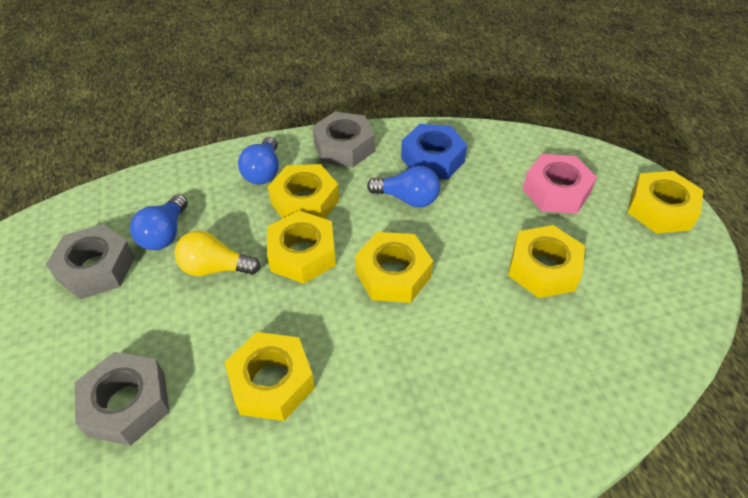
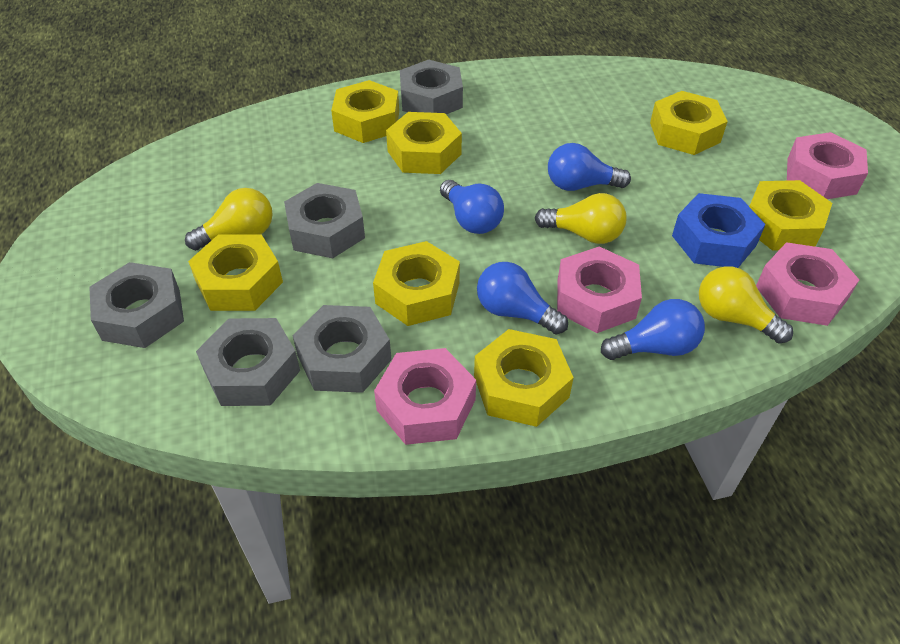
blue light bulb: 3 -> 4
grey nut: 3 -> 5
pink nut: 1 -> 4
yellow light bulb: 1 -> 3
yellow nut: 6 -> 7

